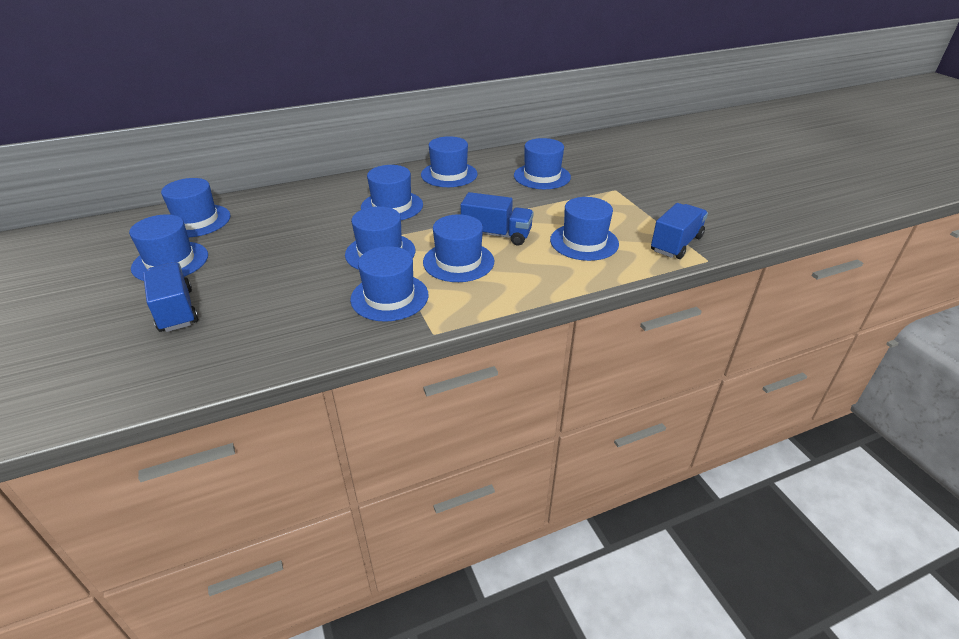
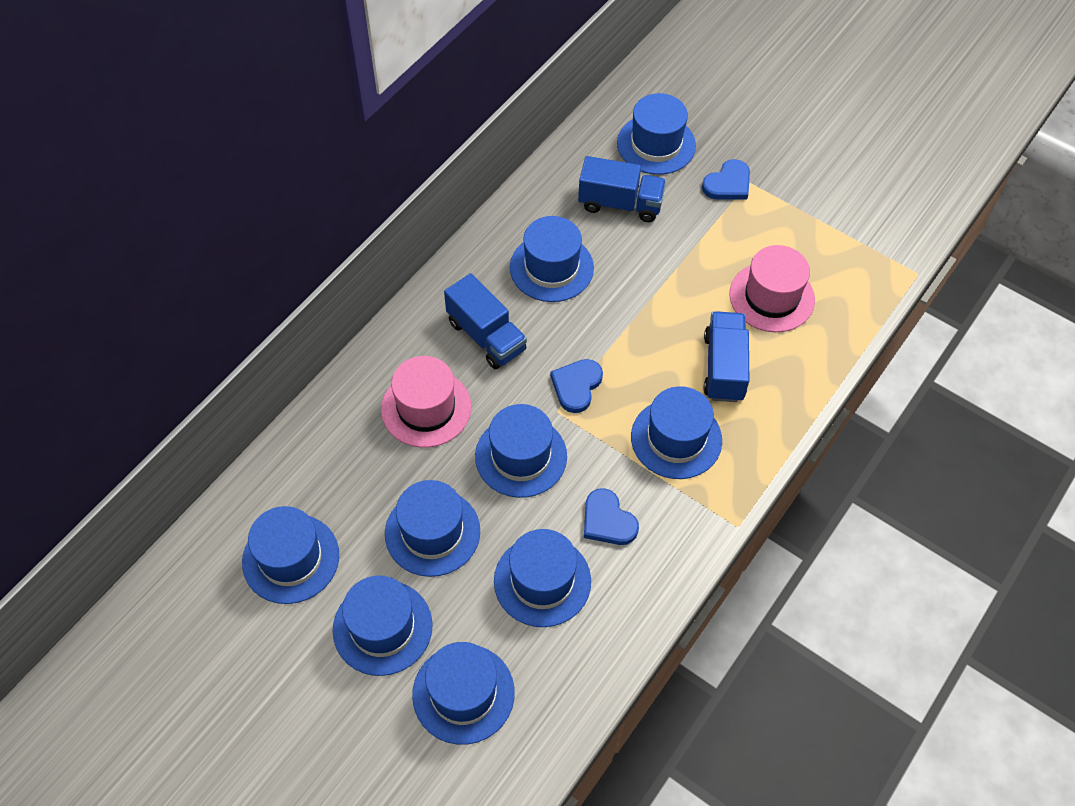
blue heart: 0 -> 3
pink hat: 0 -> 2

